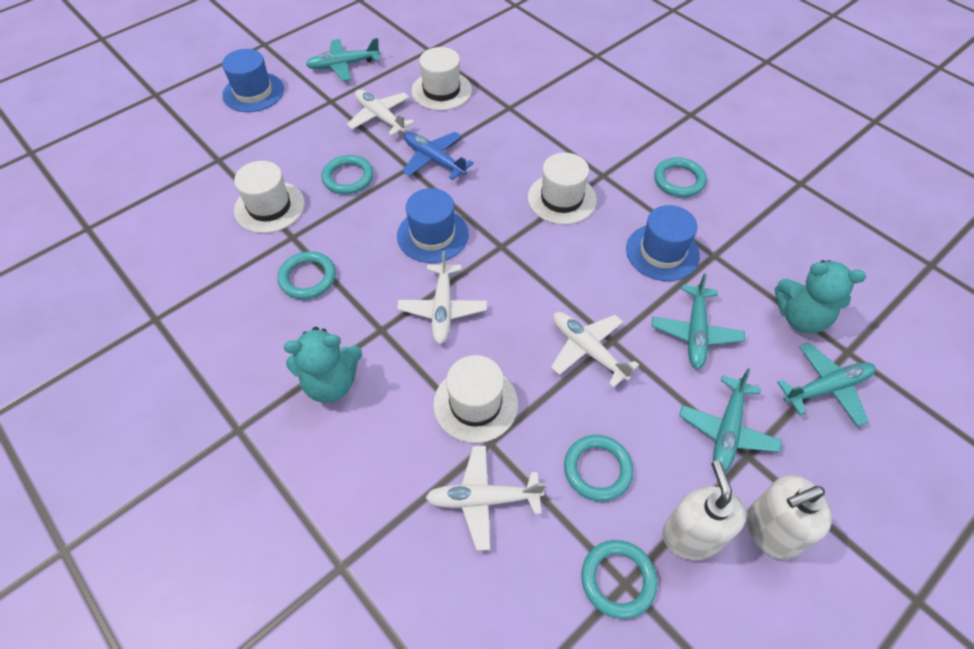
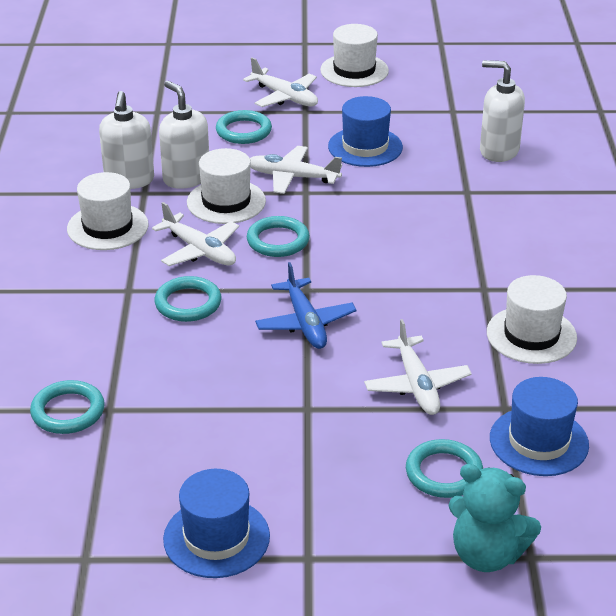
turquoise plane: 4 -> 0
turquoise teddy bear: 2 -> 1
white soap dispenser: 2 -> 3

